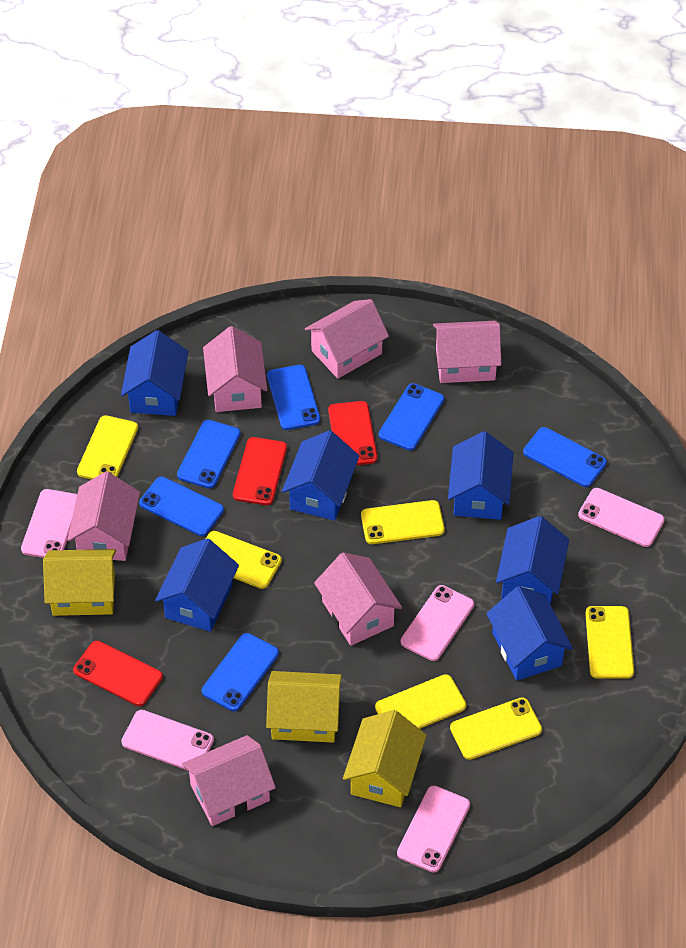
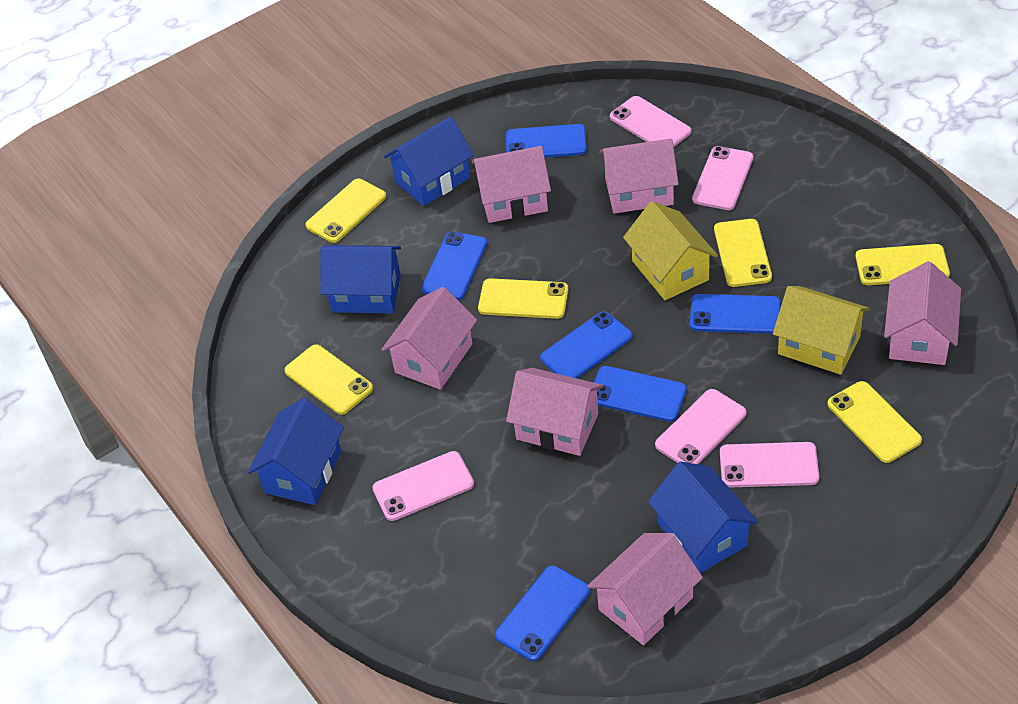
blue house: 6 -> 4
red phone: 3 -> 0
yellow house: 3 -> 2

